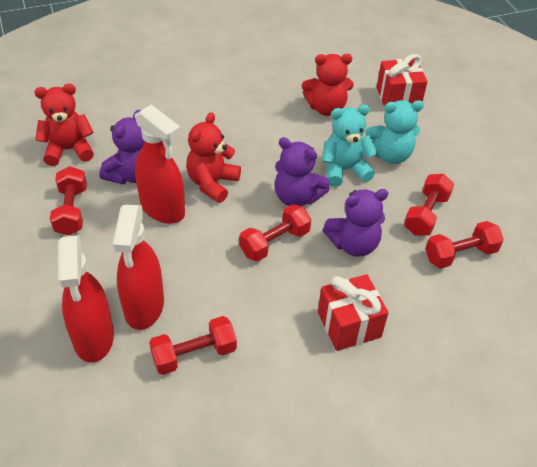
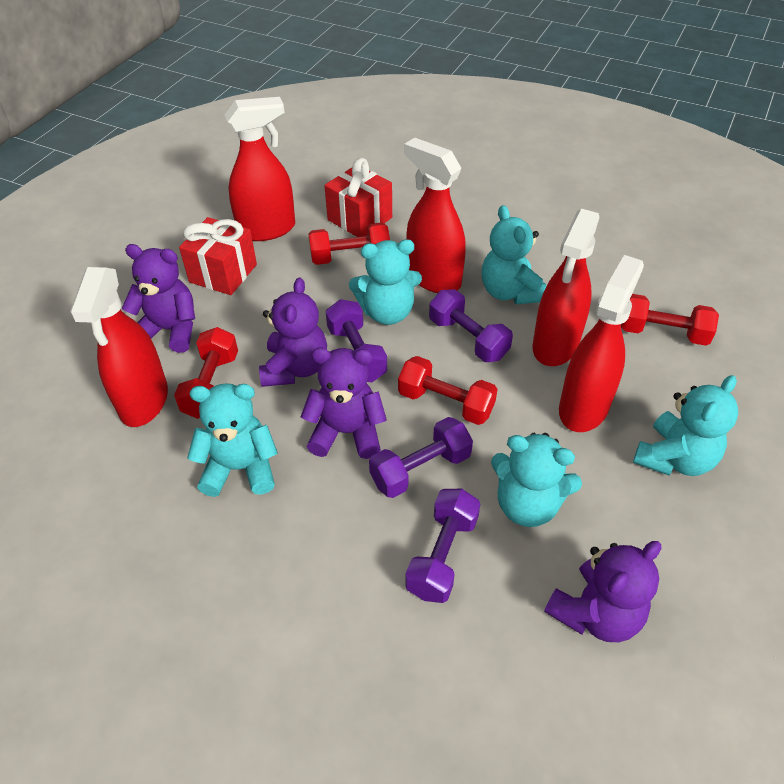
purple dumbbell: 0 -> 4
purple teddy bear: 3 -> 4
red dumbbell: 5 -> 4
red spray bottle: 3 -> 5
red teddy bear: 3 -> 0
turquoise teddy bear: 2 -> 5

